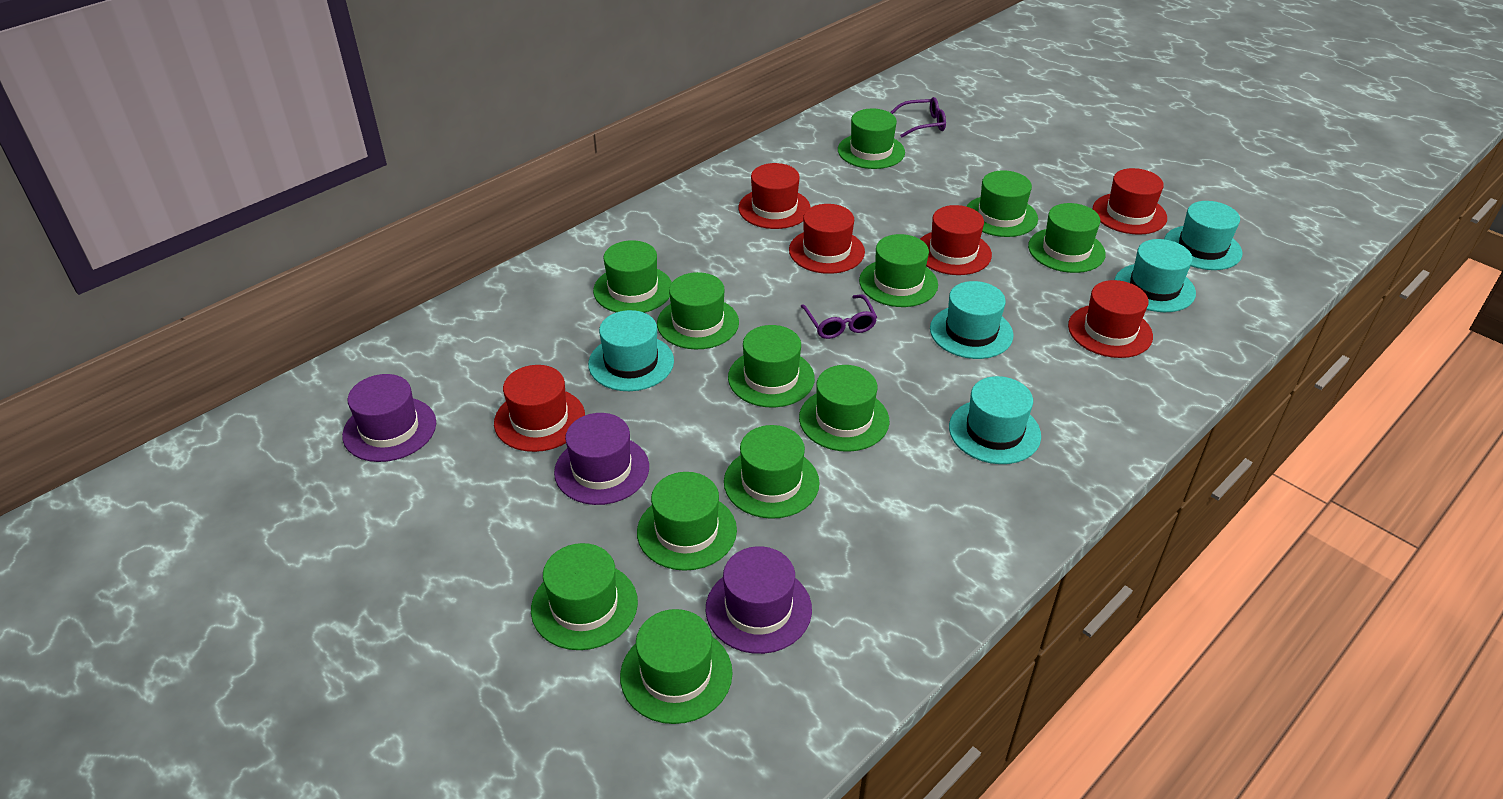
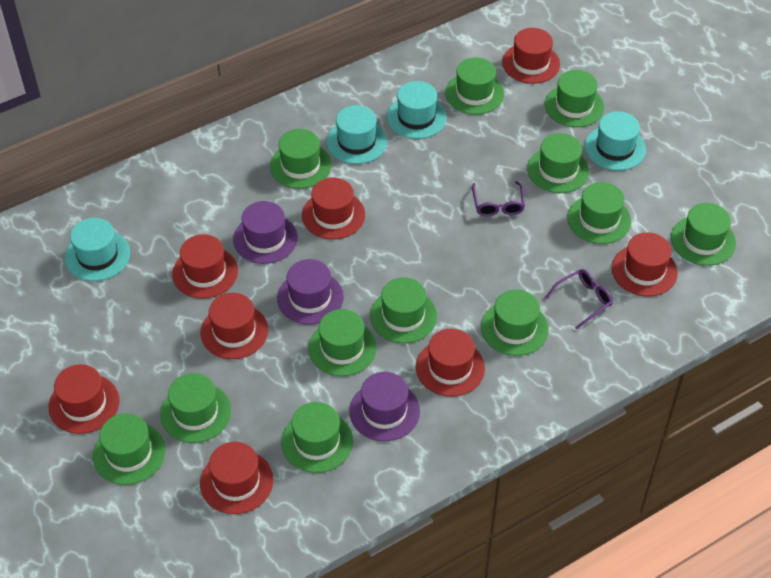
red hat: 6 -> 8
turquoise hat: 5 -> 4

